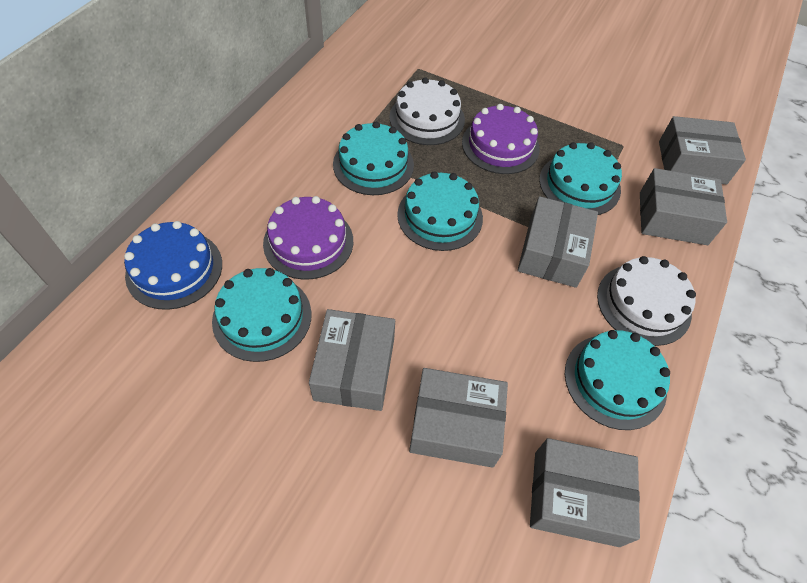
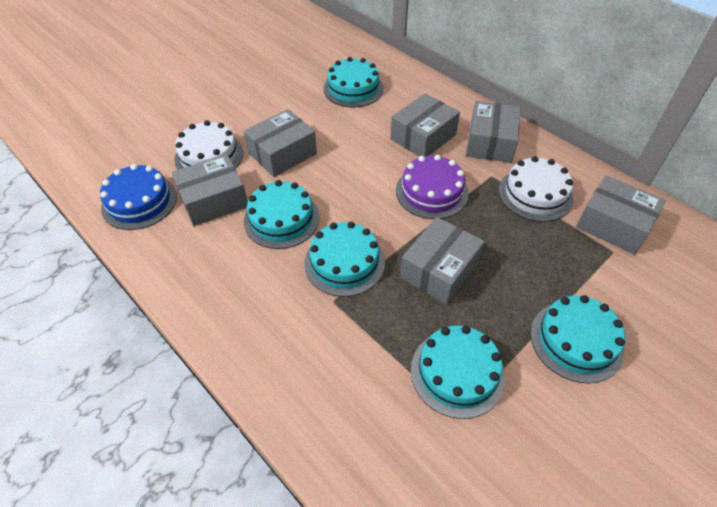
purple cake: 2 -> 1

